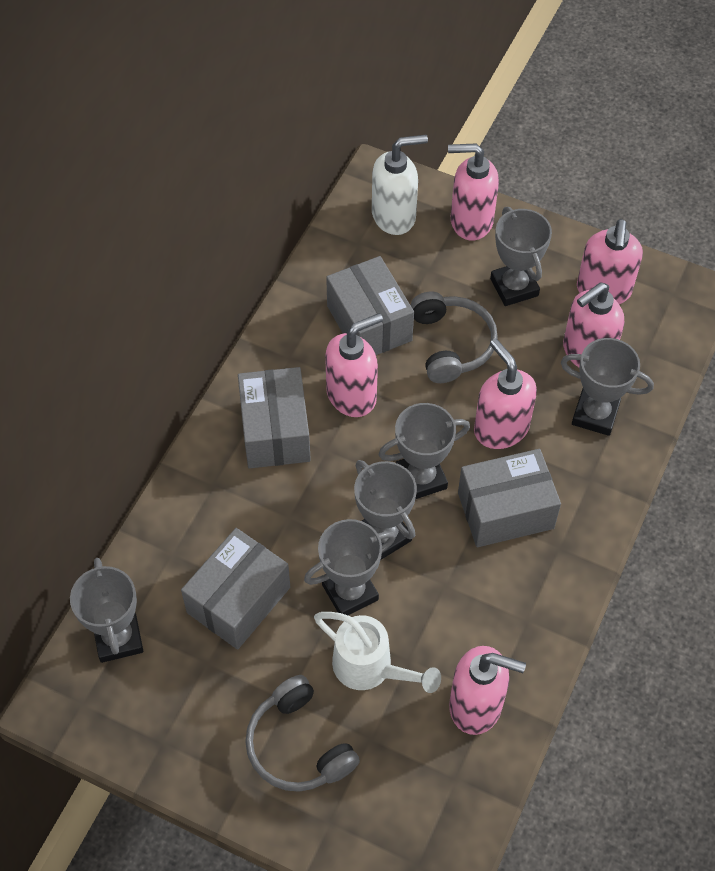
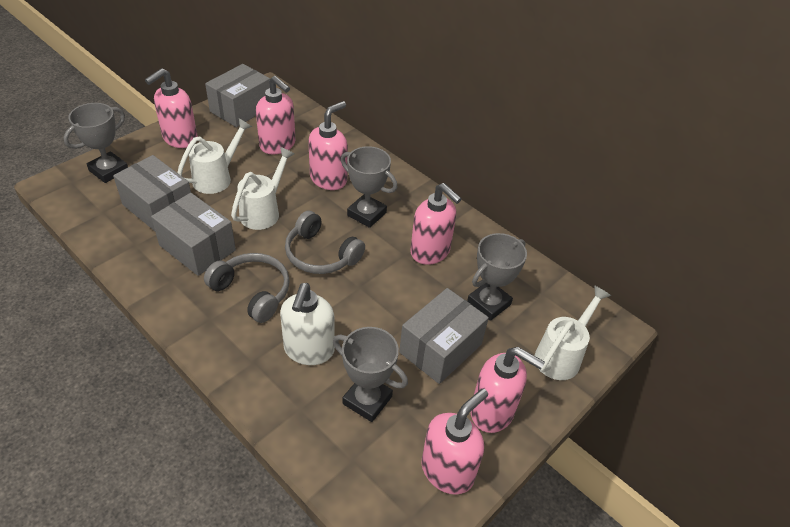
grey trophy: 6 -> 4
white watering can: 1 -> 3

